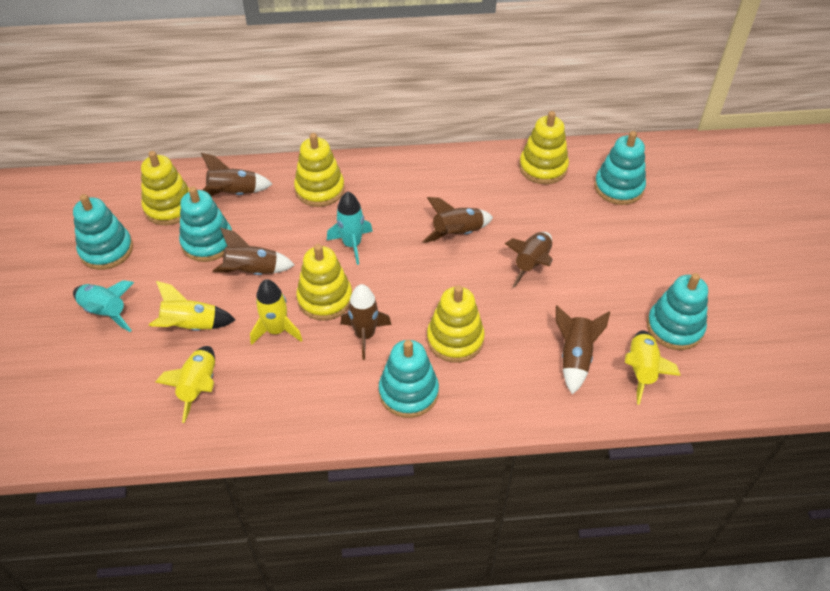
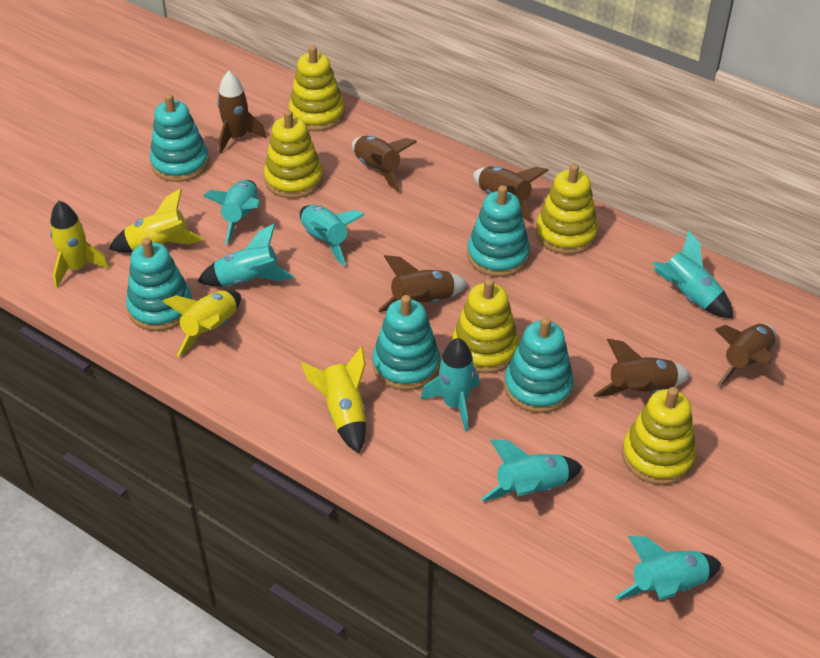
turquoise rocket: 2 -> 7

